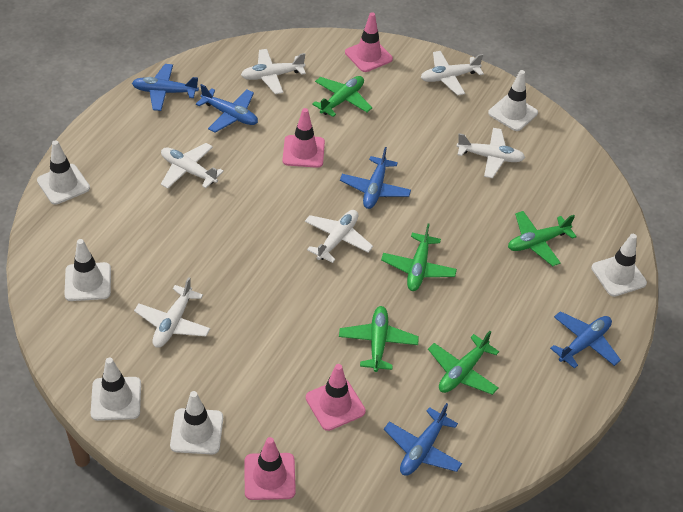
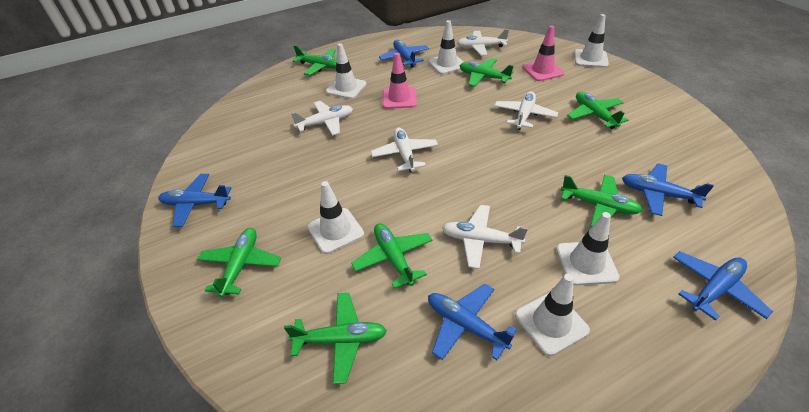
green plane: 5 -> 7
pink traffic cone: 4 -> 2
white plane: 6 -> 5

